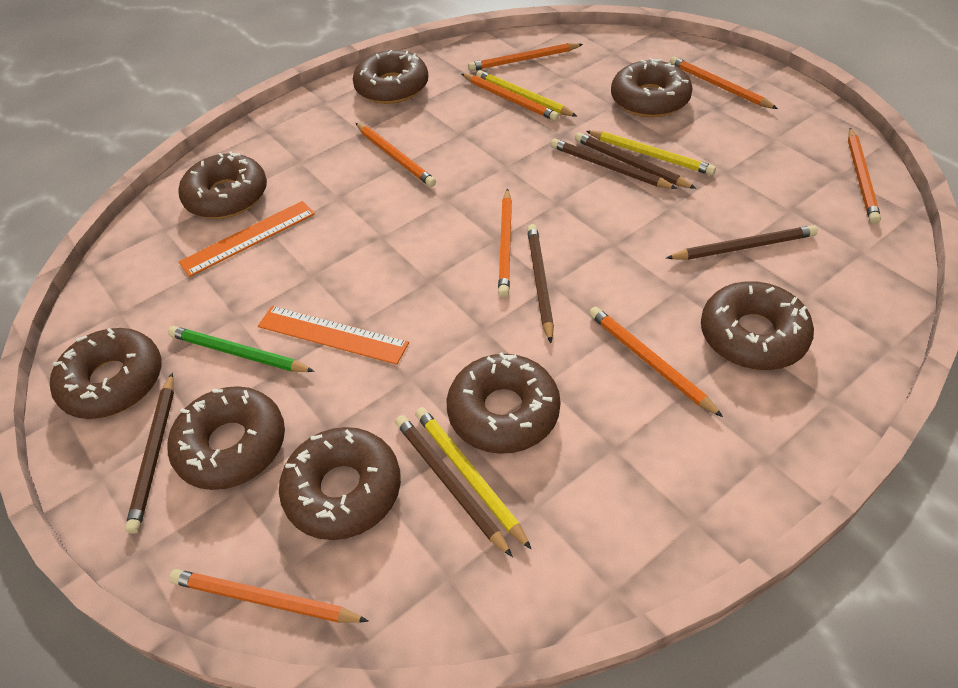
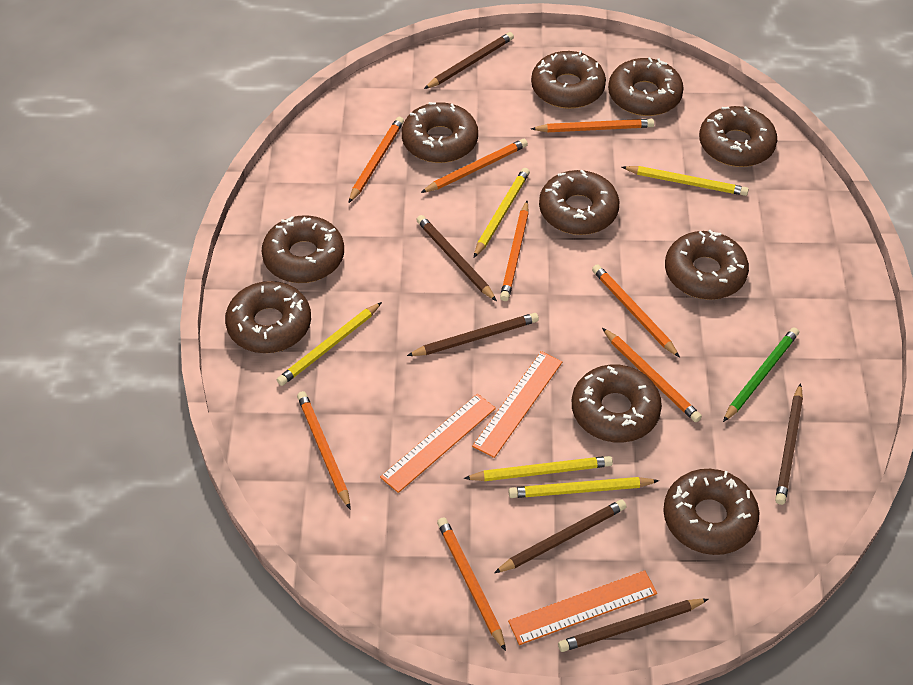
brown donut: 8 -> 10
orange ruler: 2 -> 3
yellow pencil: 3 -> 5

